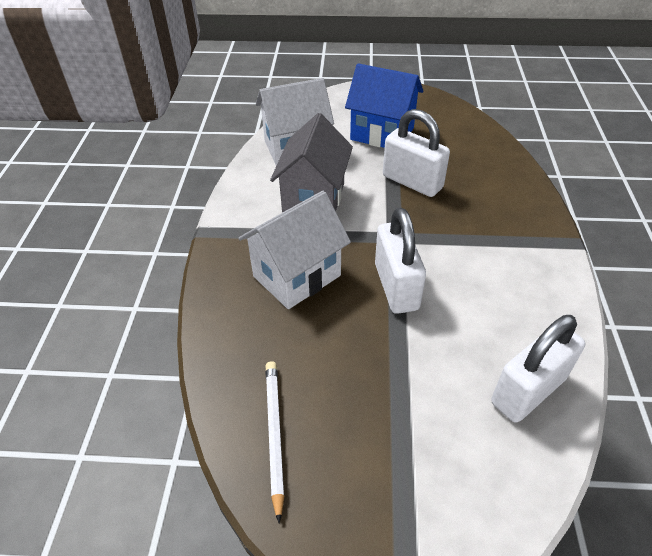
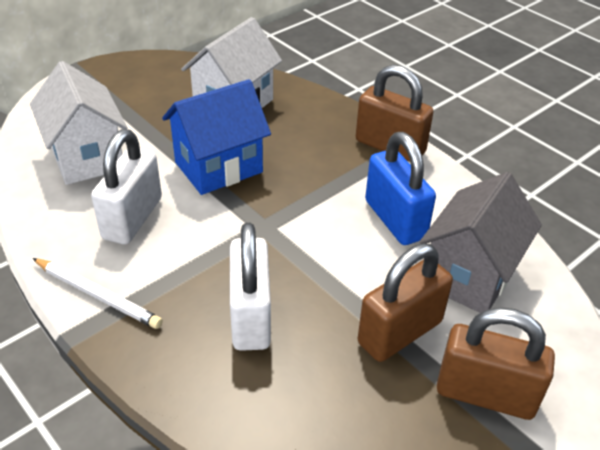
blue padlock: 0 -> 1
brown padlock: 0 -> 3
white padlock: 3 -> 2

